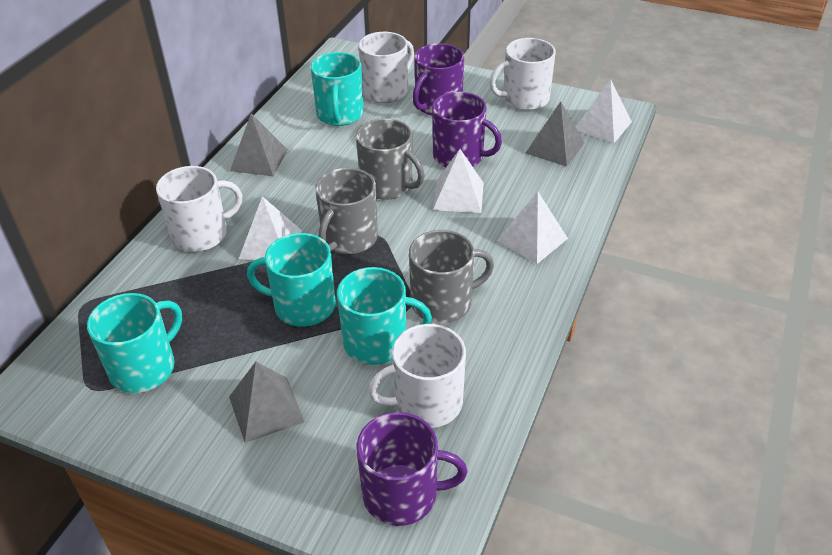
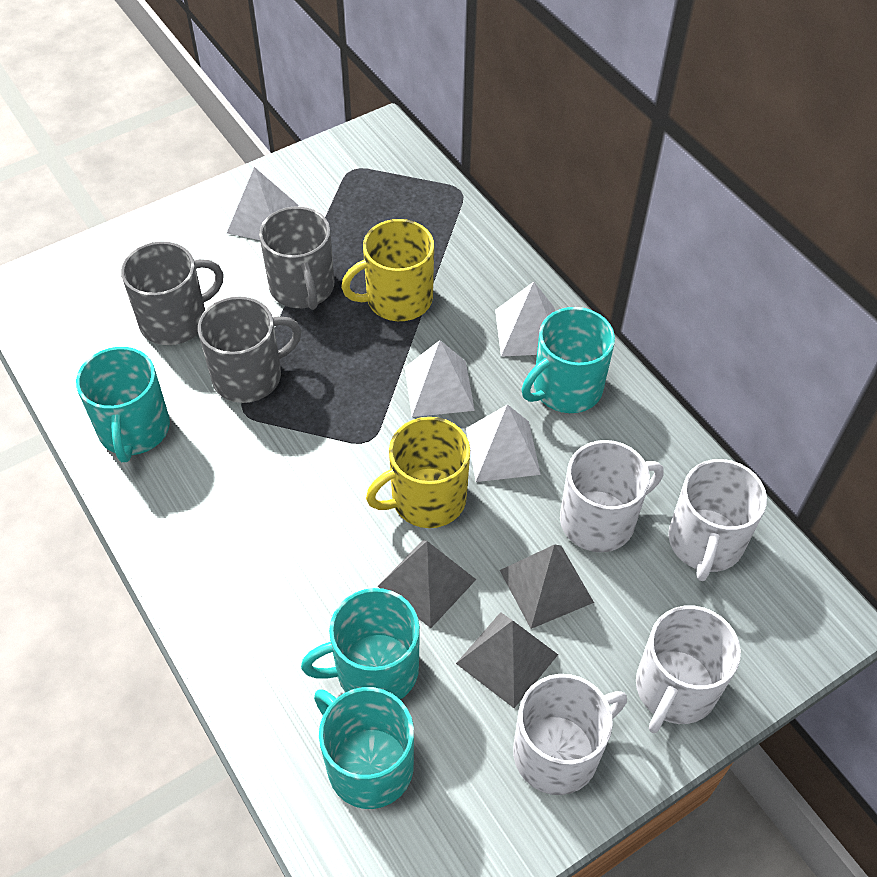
purple mug: 3 -> 0
yellow mug: 0 -> 2

